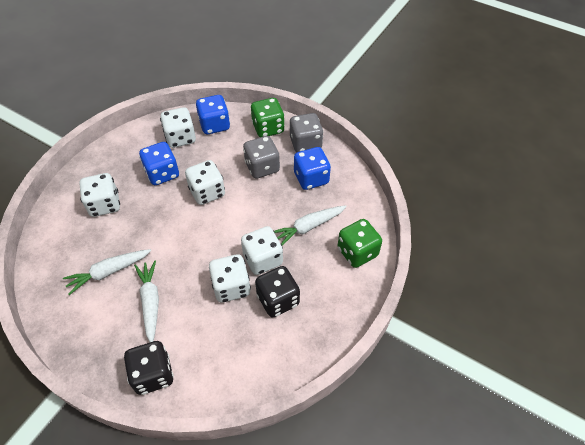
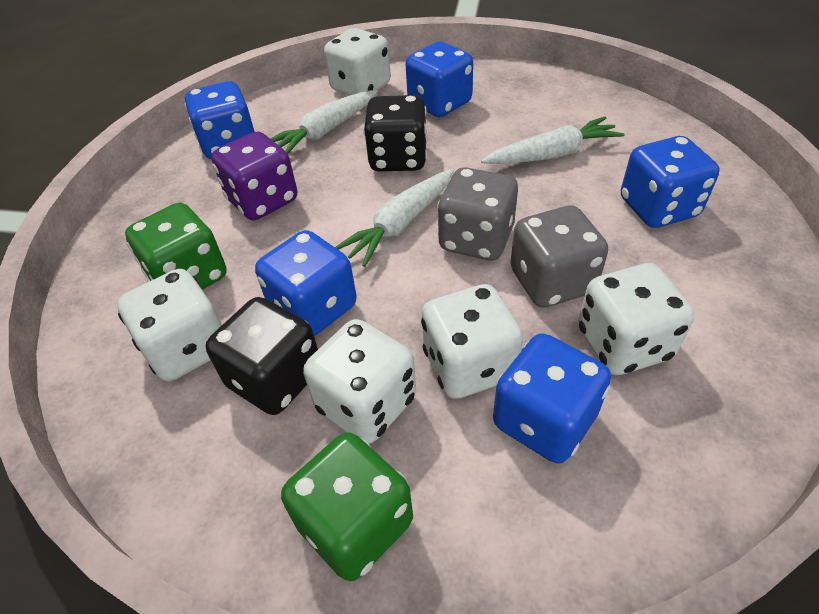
blue dice: 3 -> 5
purple dice: 0 -> 1

